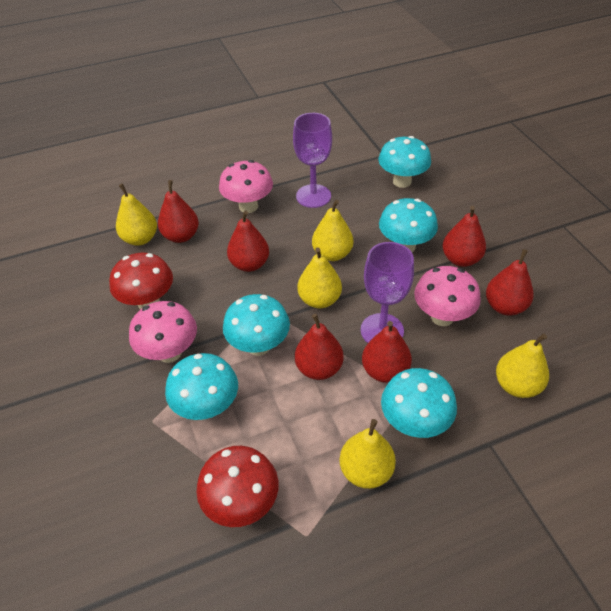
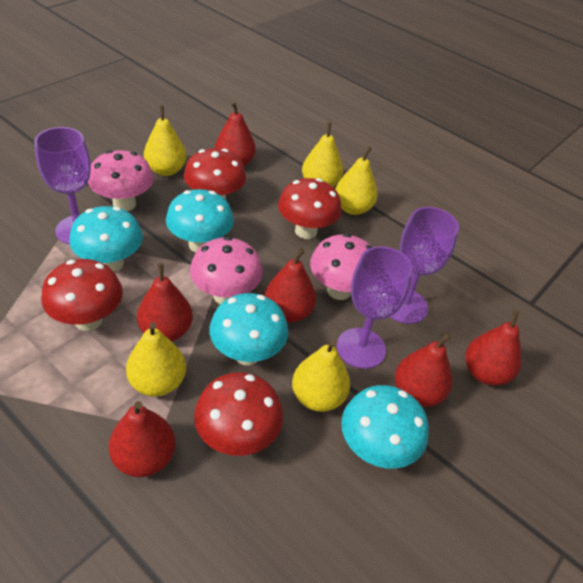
purple goblet: 2 -> 3
red mushroom: 2 -> 4
turquoise mushroom: 5 -> 4

